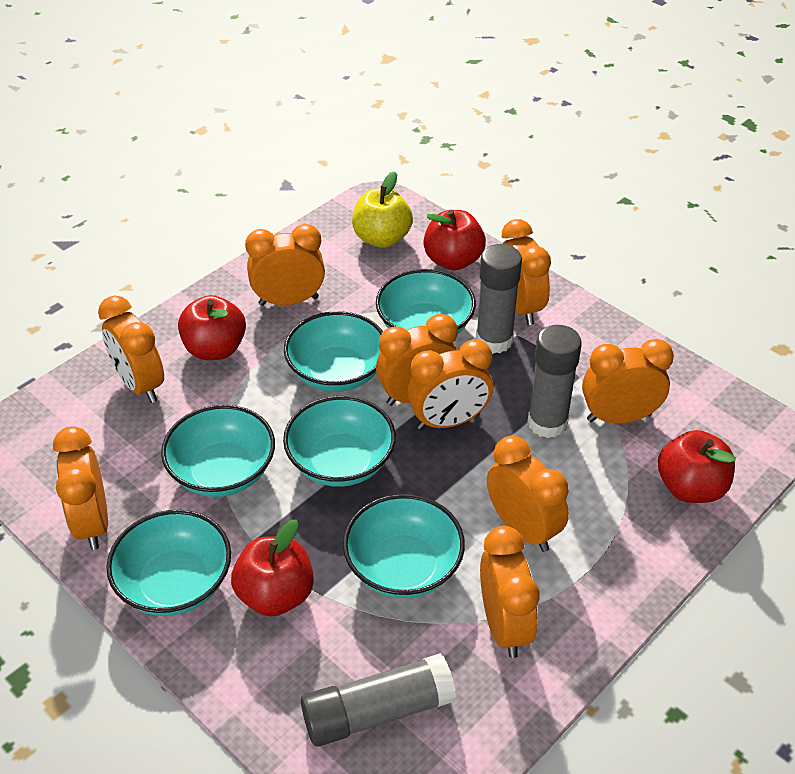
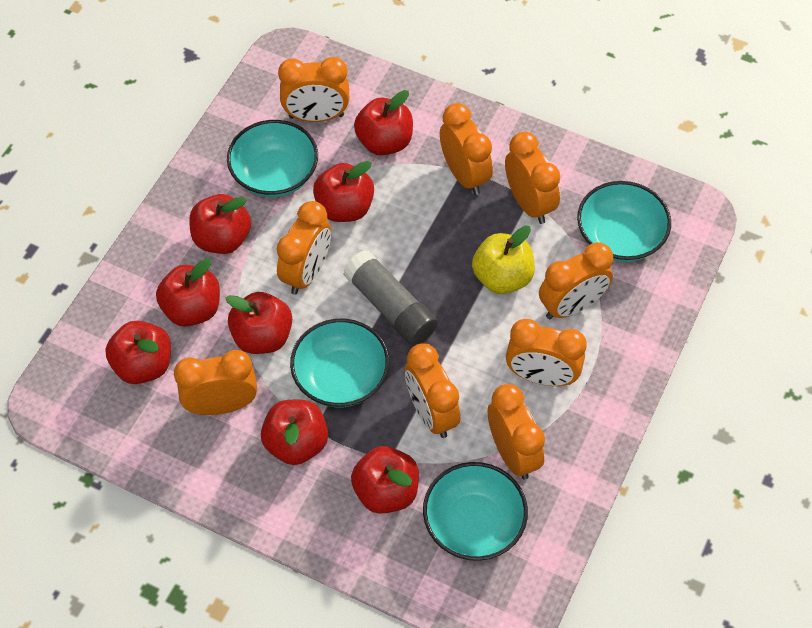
grey glue stick: 3 -> 1
red apple: 4 -> 8
turquoise bowl: 6 -> 4

